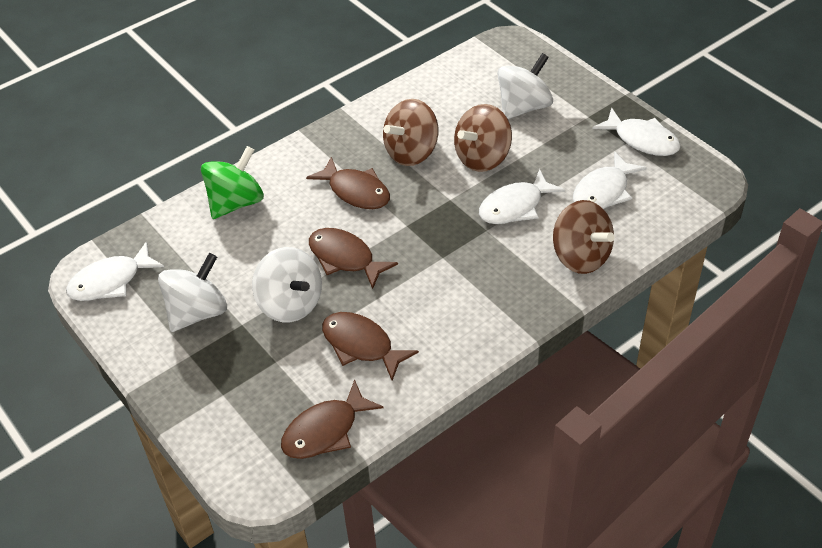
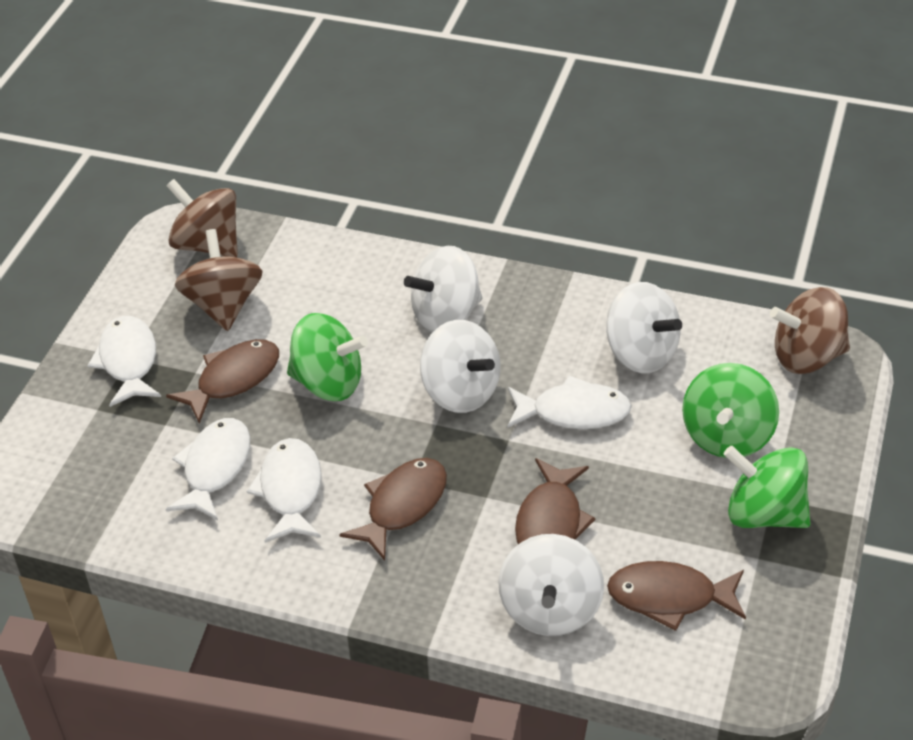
green spinning top: 1 -> 3
white spinning top: 3 -> 4

